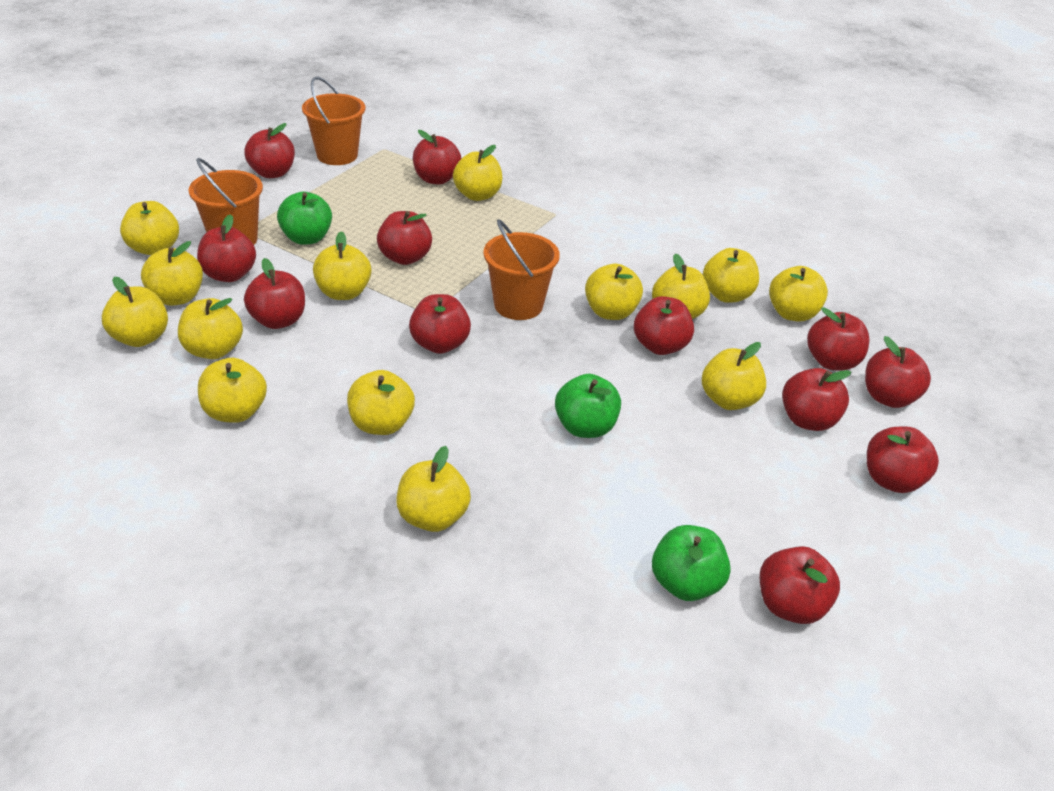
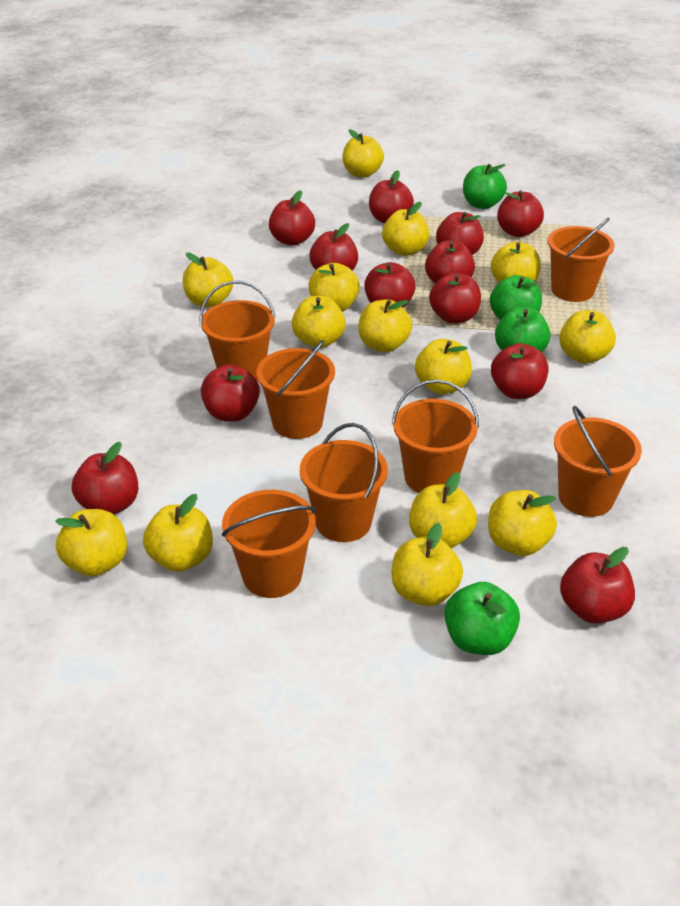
green apple: 3 -> 4
orange bucket: 3 -> 7

